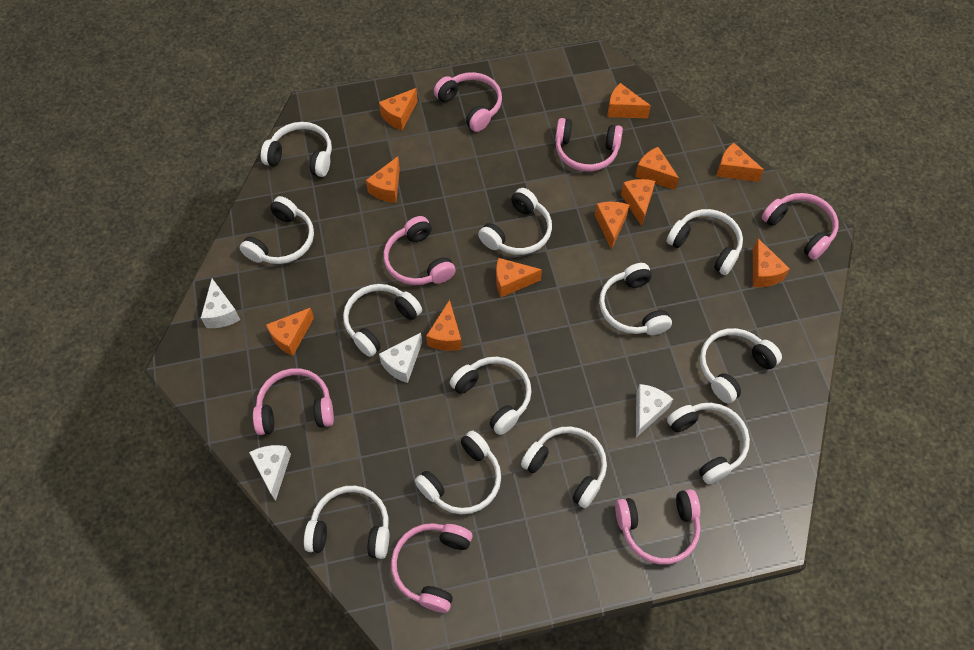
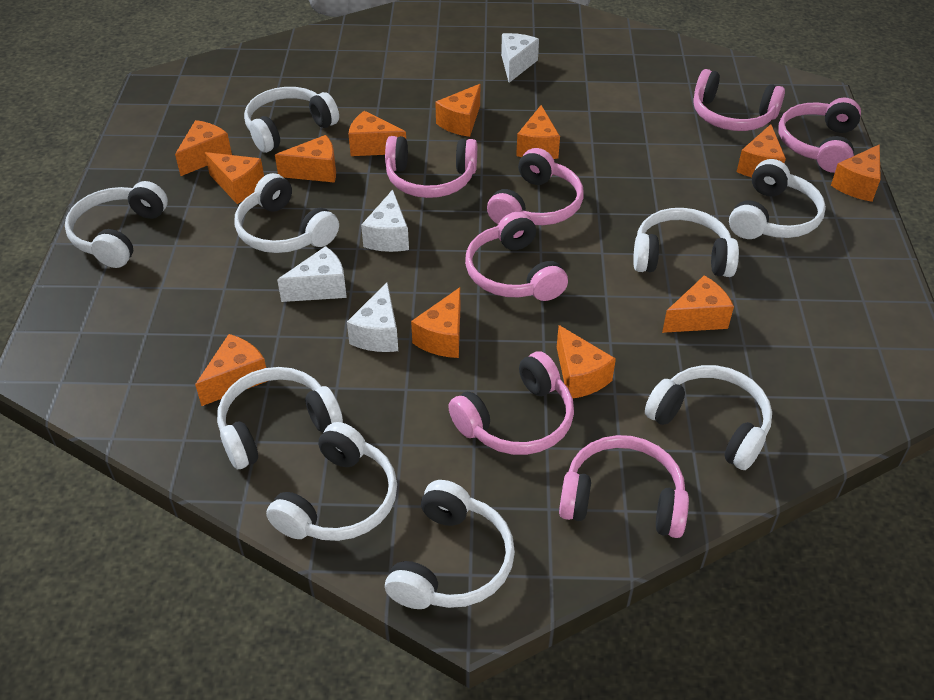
orange cheese: 11 -> 12
white headphones: 12 -> 9

